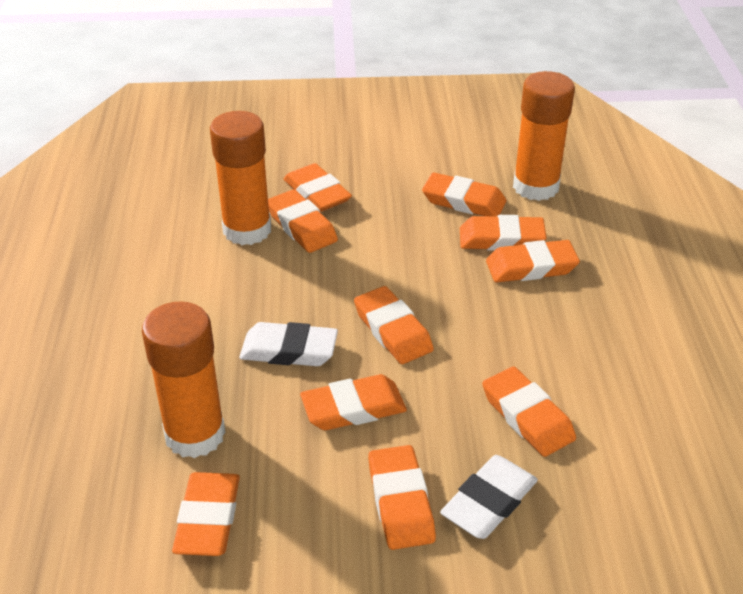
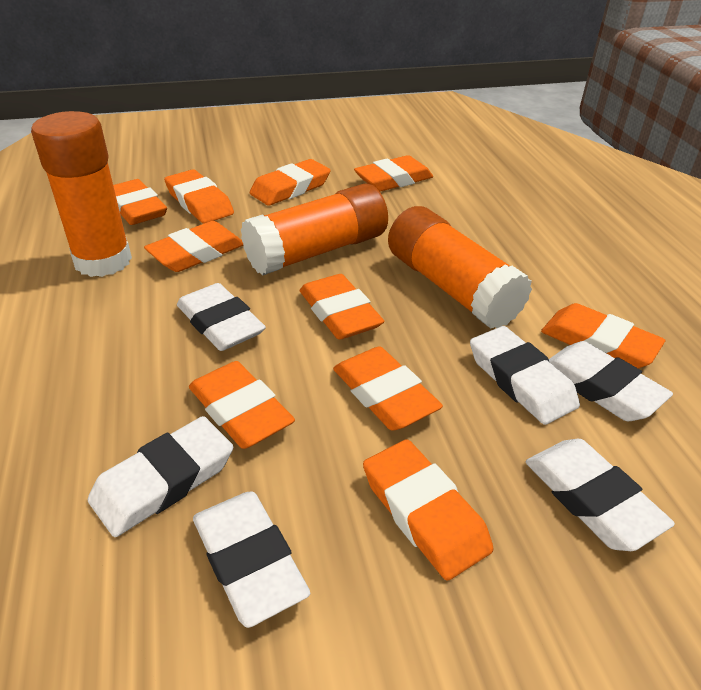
white eraser: 2 -> 6

